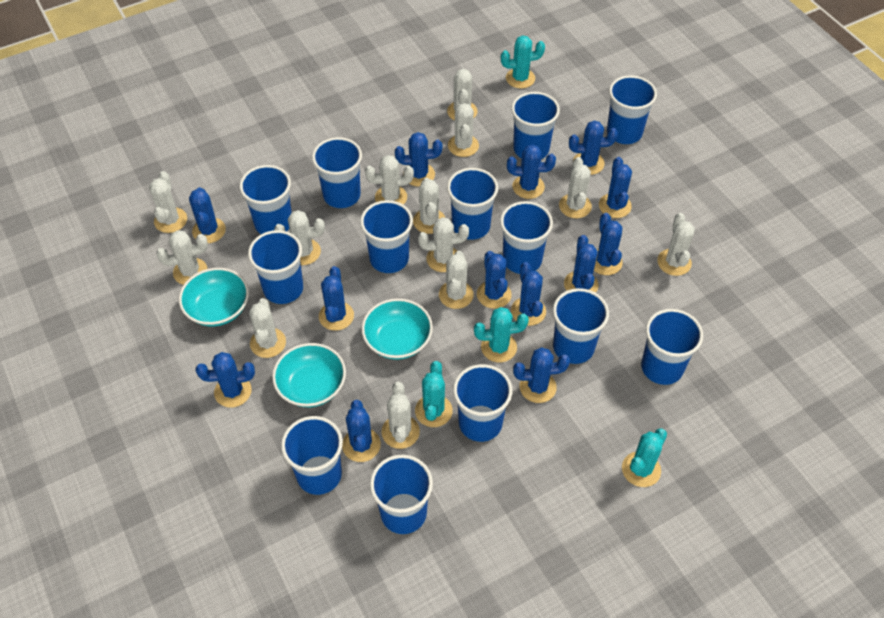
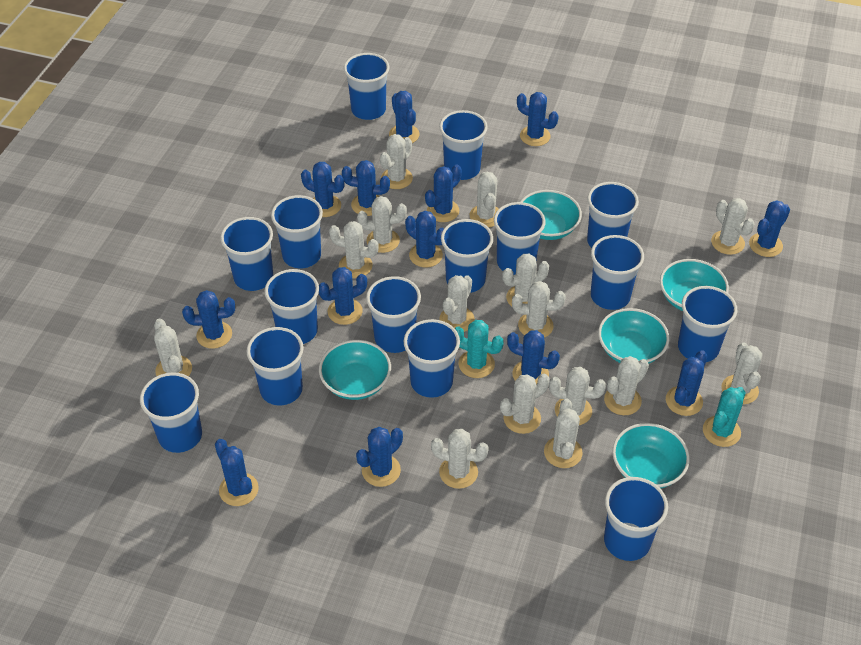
blue cup: 13 -> 15
turquoise bowl: 3 -> 5
turquoise cactus: 4 -> 2
white cactus: 13 -> 15

